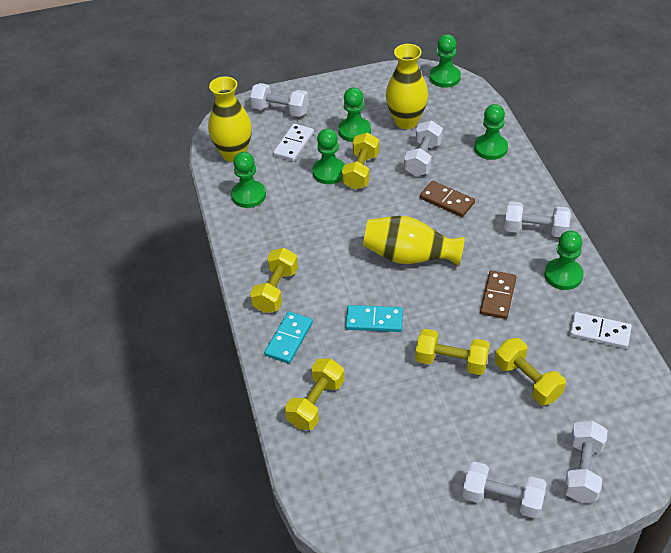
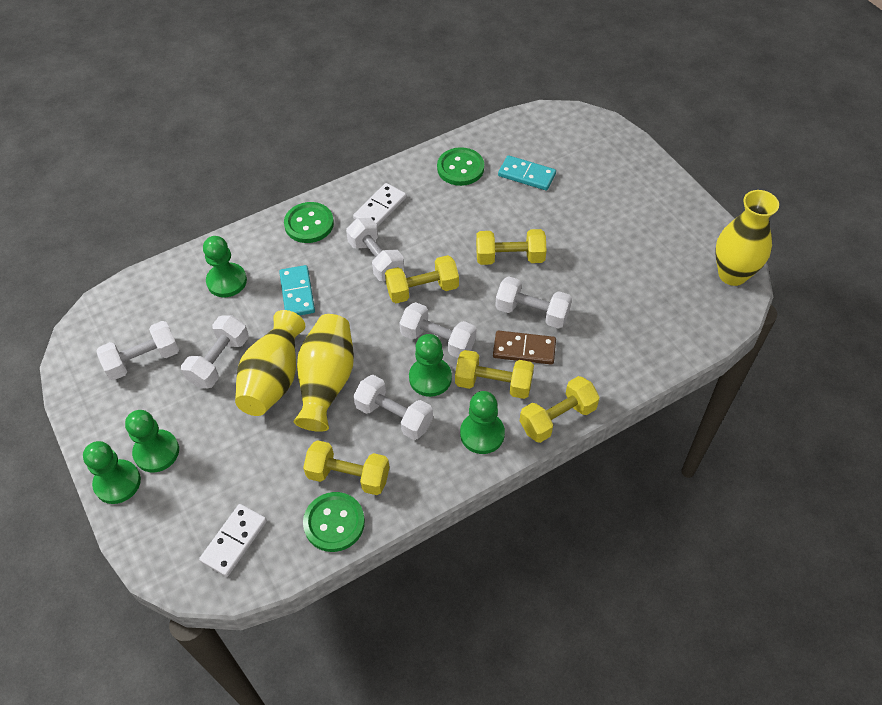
brown domino: 2 -> 1
green button: 0 -> 3
green pawn: 6 -> 5
white dumbbell: 5 -> 6

